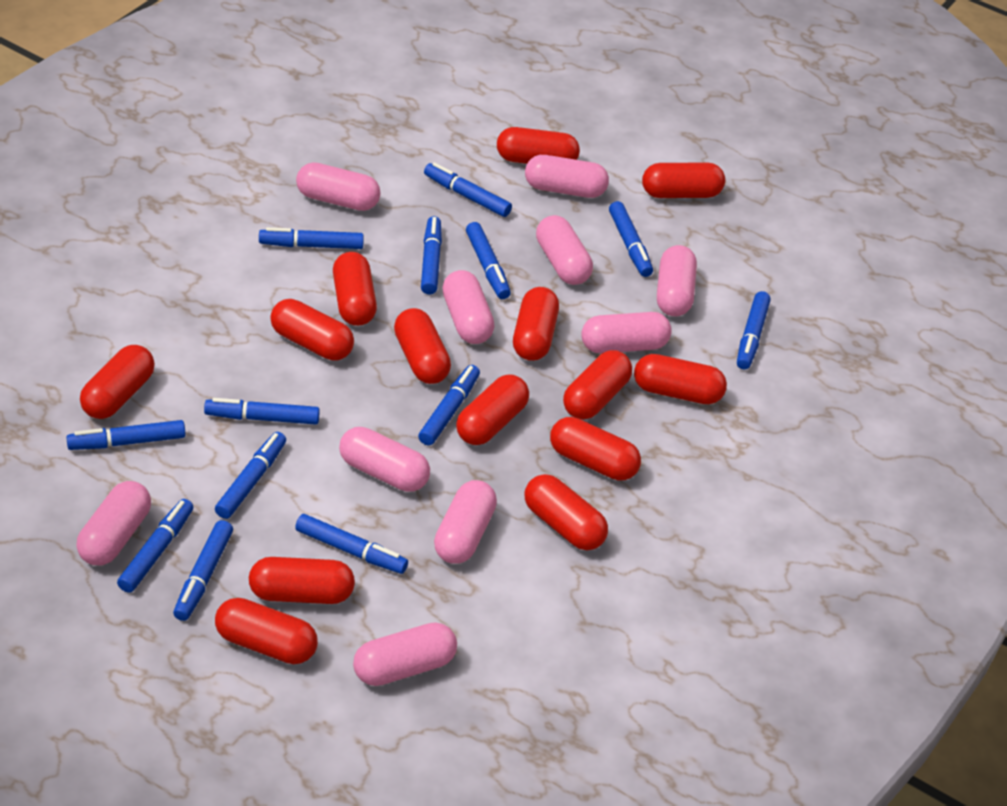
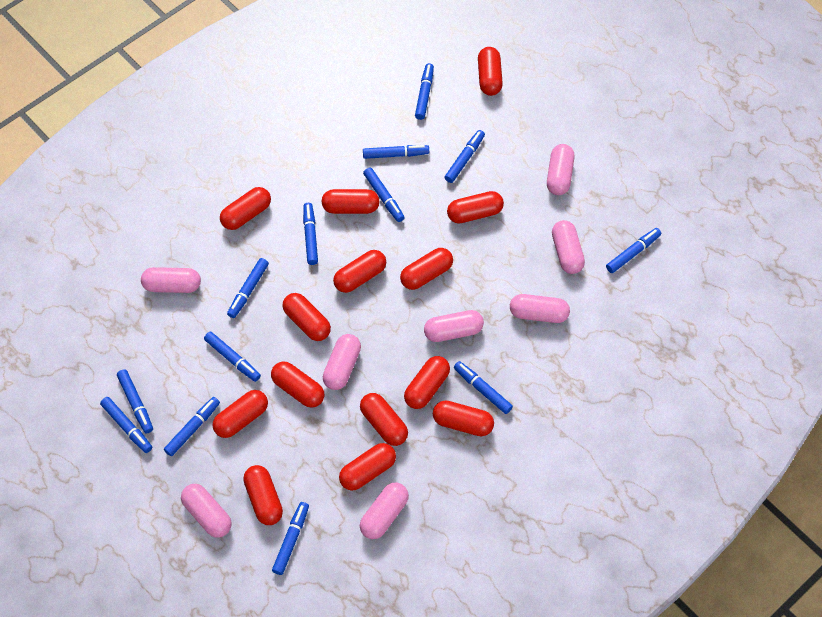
pink capsule: 10 -> 8

